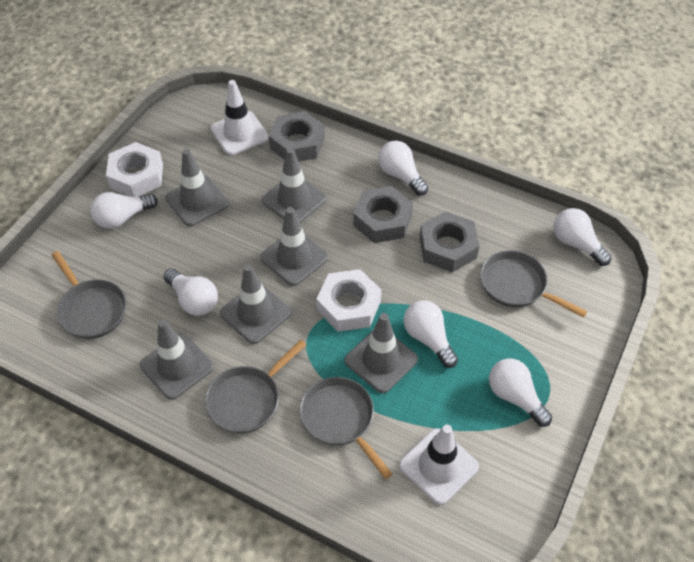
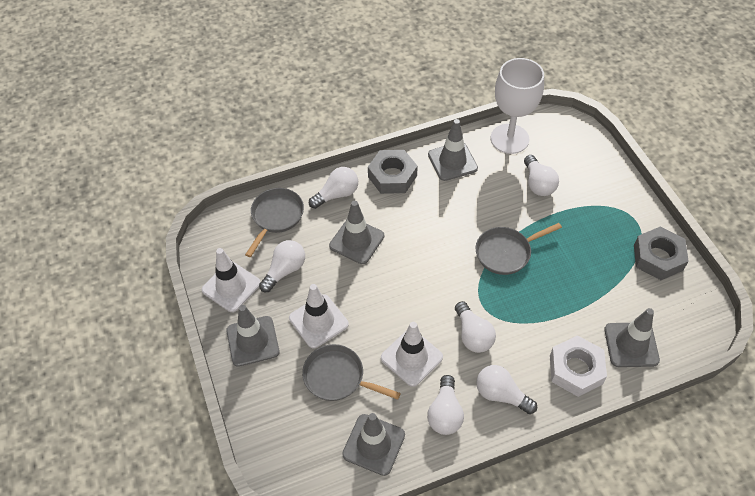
grey nut: 3 -> 2
grey pan: 4 -> 3
grey traffic cone: 6 -> 5
white goblet: 0 -> 1
white nut: 2 -> 1
white traffic cone: 2 -> 3

